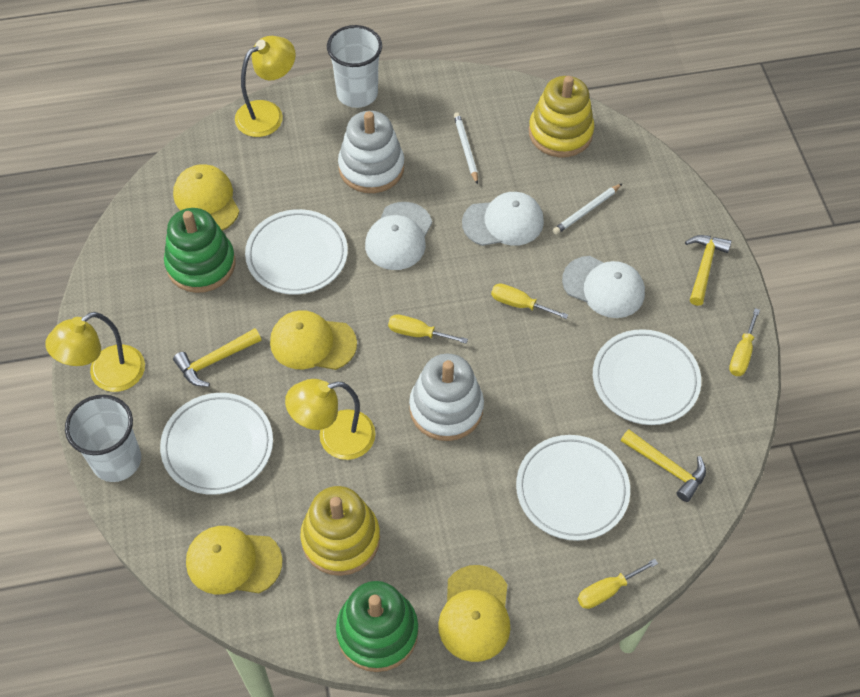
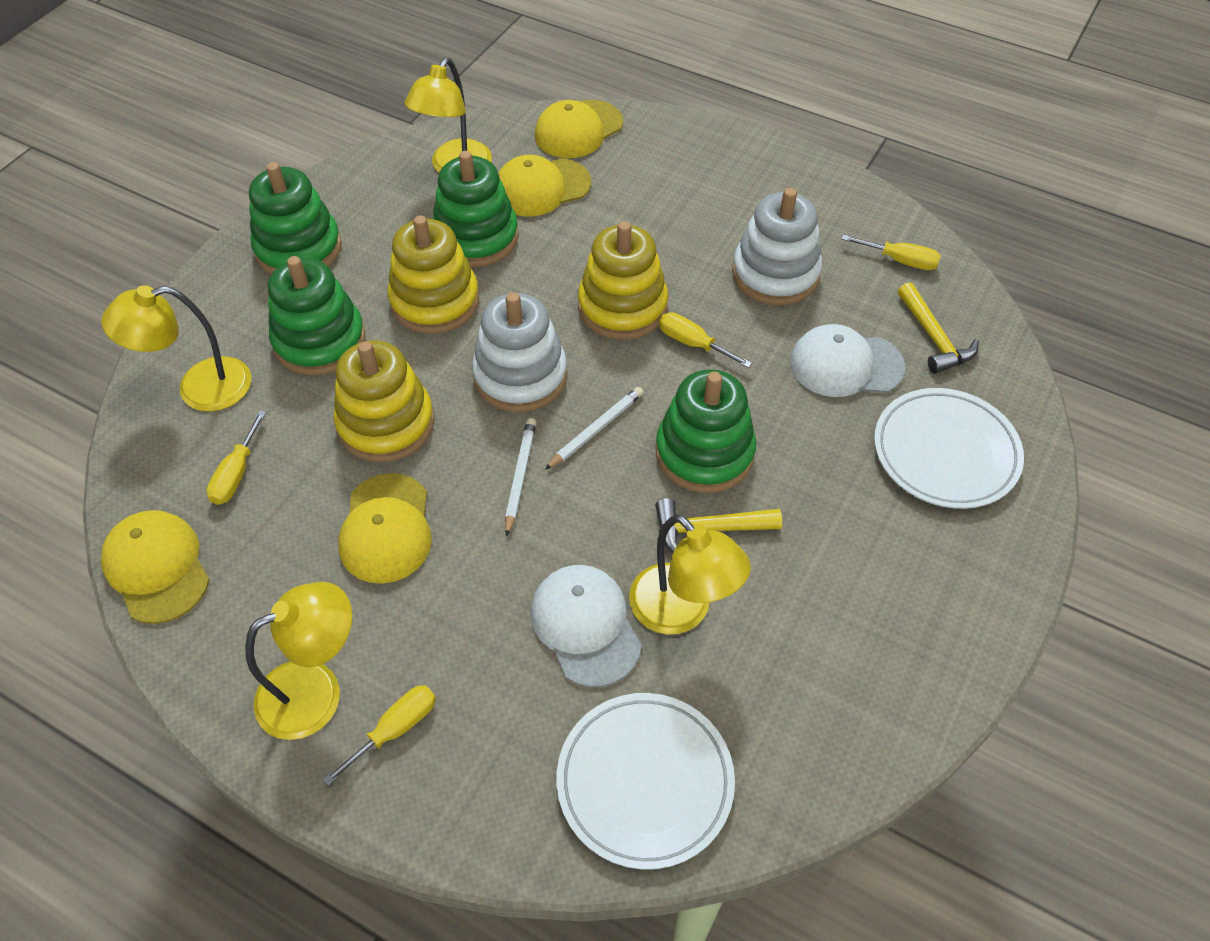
green stacking toy: 2 -> 4
white cap: 3 -> 2
white cup: 2 -> 0
white plate: 4 -> 2
yellow hammer: 3 -> 2
yellow lamp: 3 -> 4
yellow stacking toy: 2 -> 3

